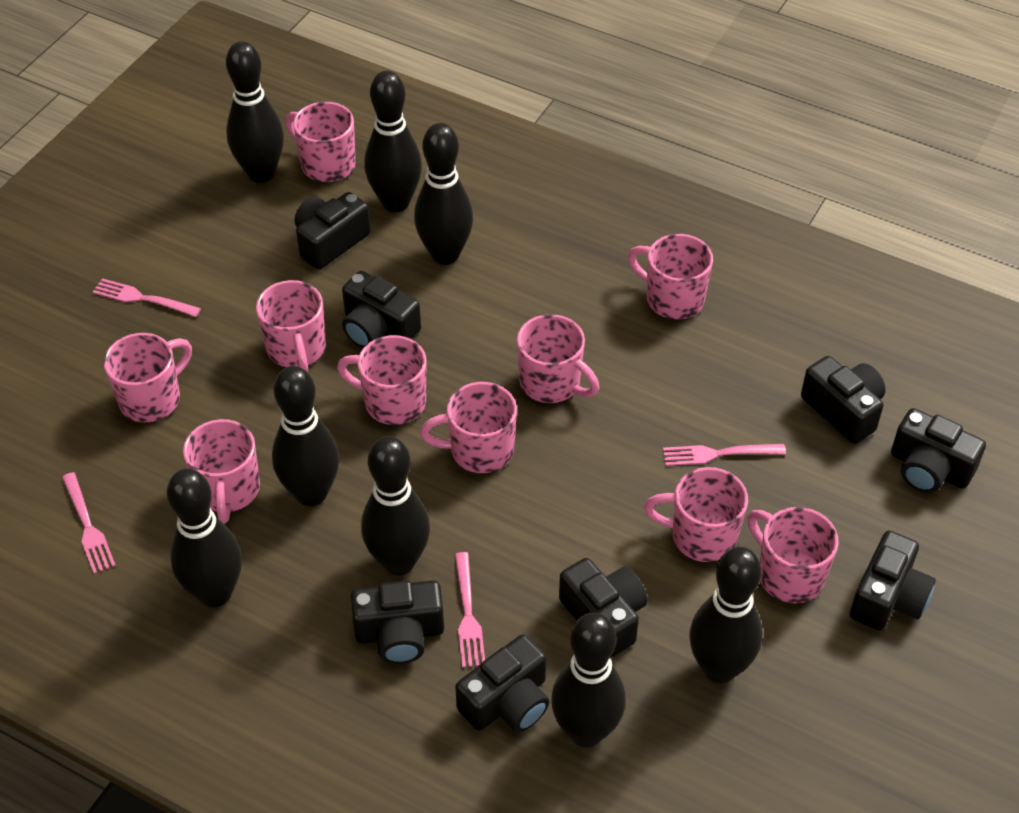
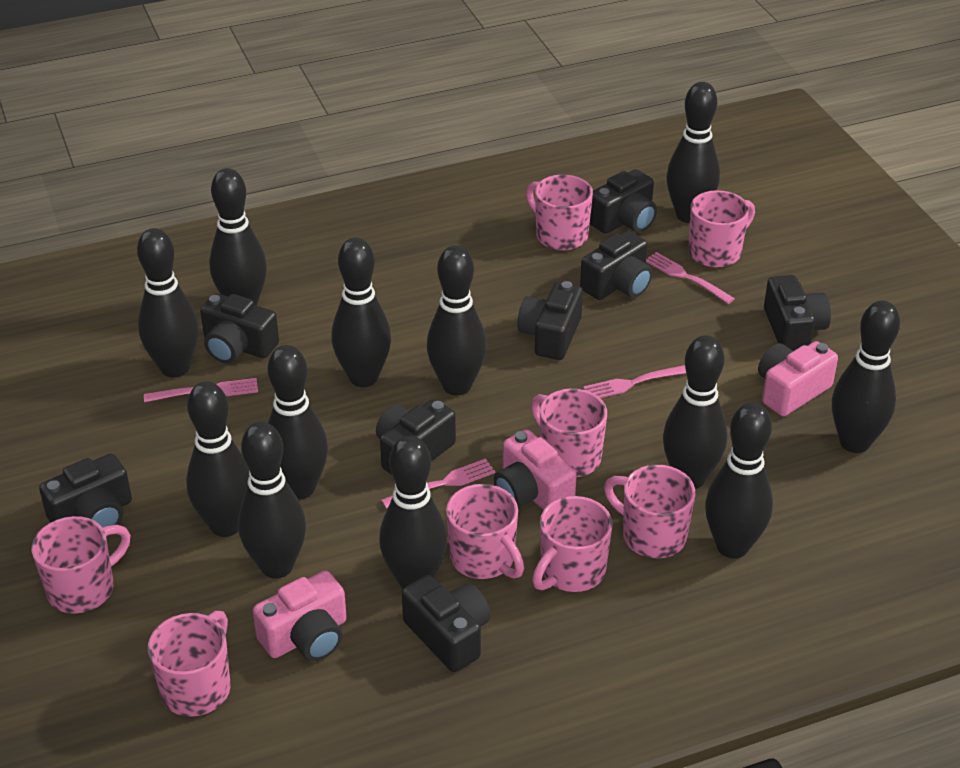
black bowling pin: 8 -> 12
pink camera: 0 -> 3
pink mug: 10 -> 8

